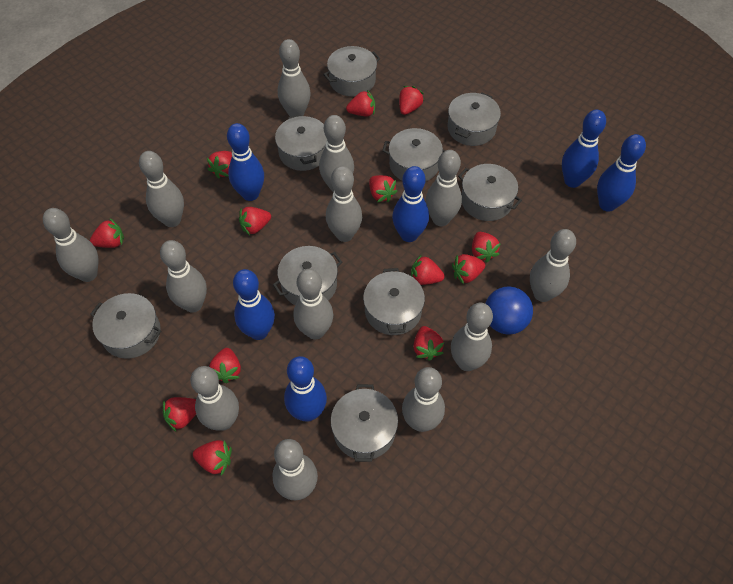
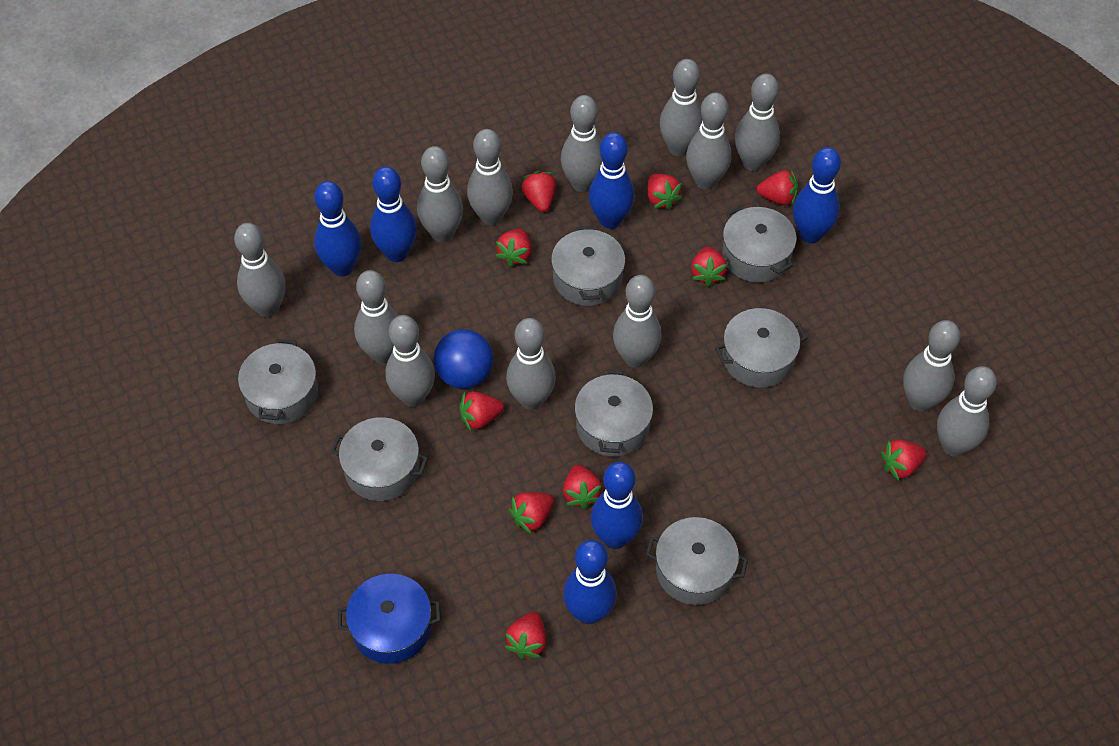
blue pot: 0 -> 1
grey pot: 9 -> 7
red strawberry: 13 -> 10

